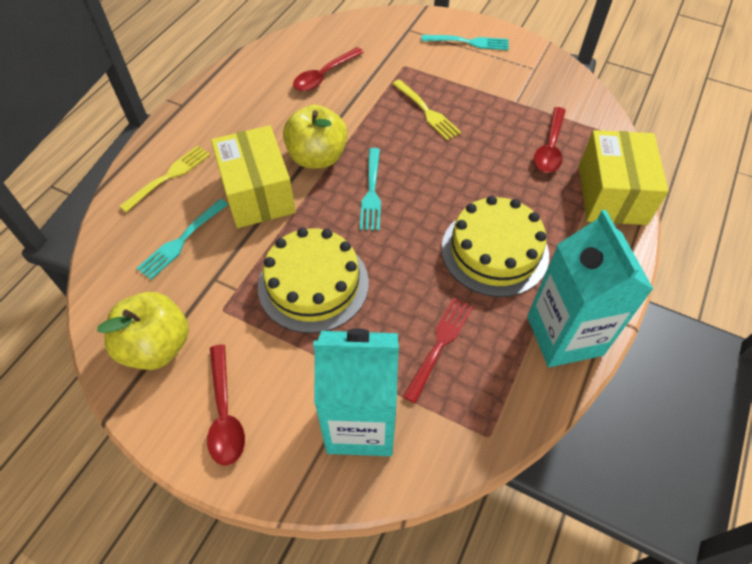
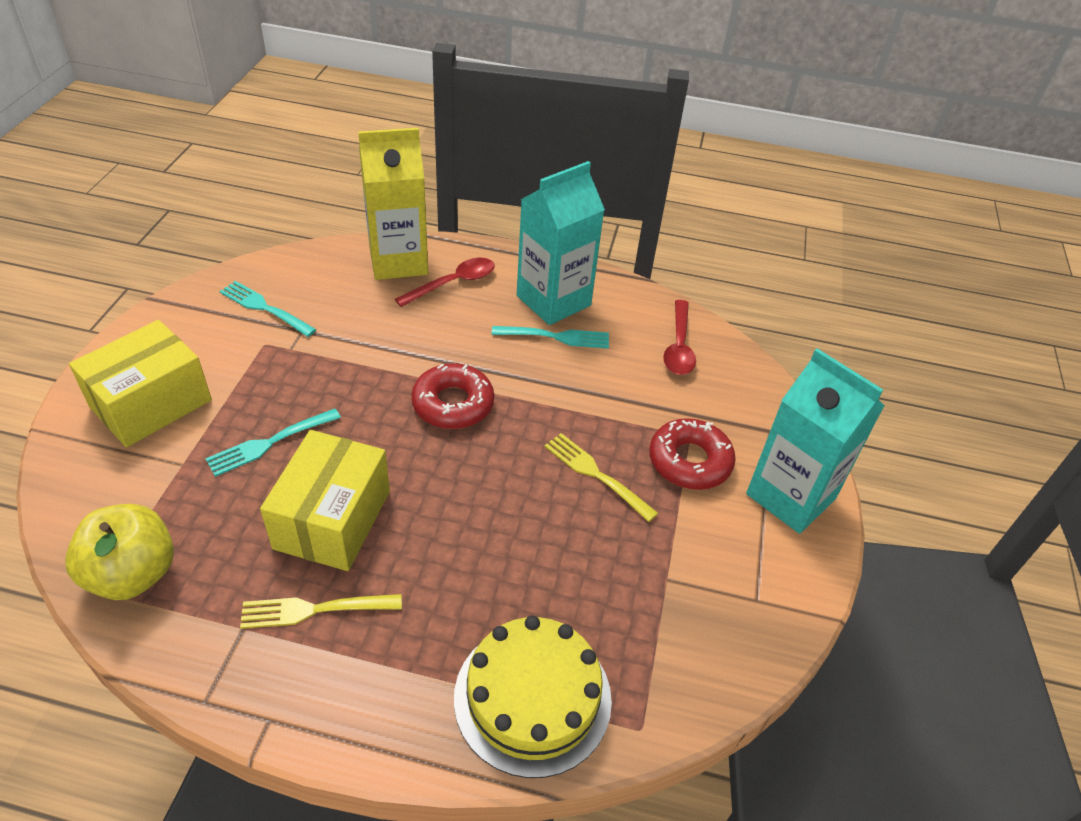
red donut: 0 -> 2
red fork: 1 -> 0
red spoon: 3 -> 2
yellow apple: 2 -> 1
yellow cake: 2 -> 1
yellow carton: 0 -> 1

